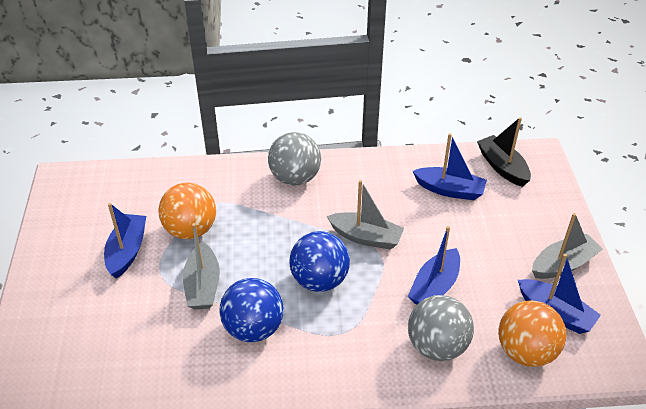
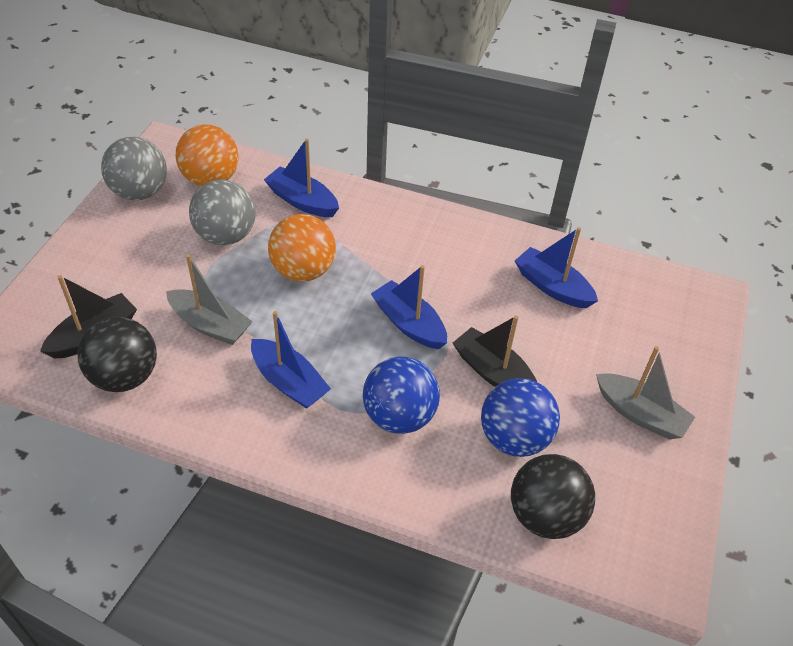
black ball: 0 -> 2
black boat: 1 -> 2
grey boat: 3 -> 2

